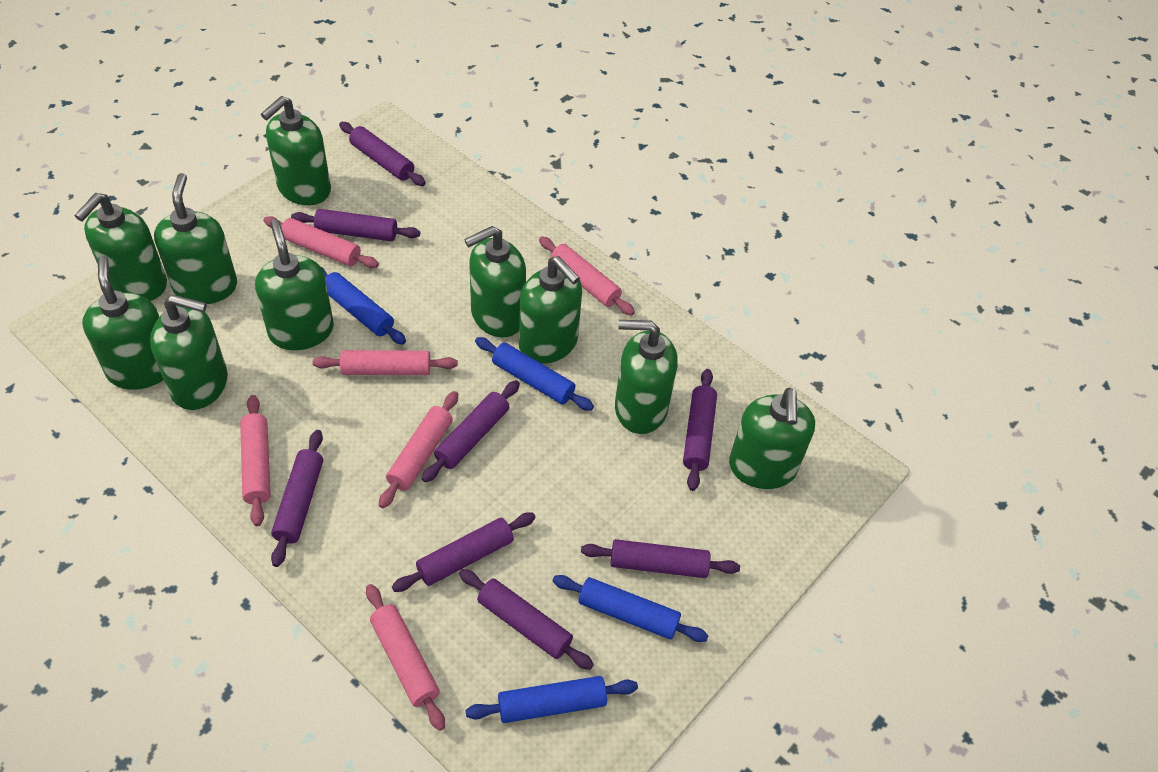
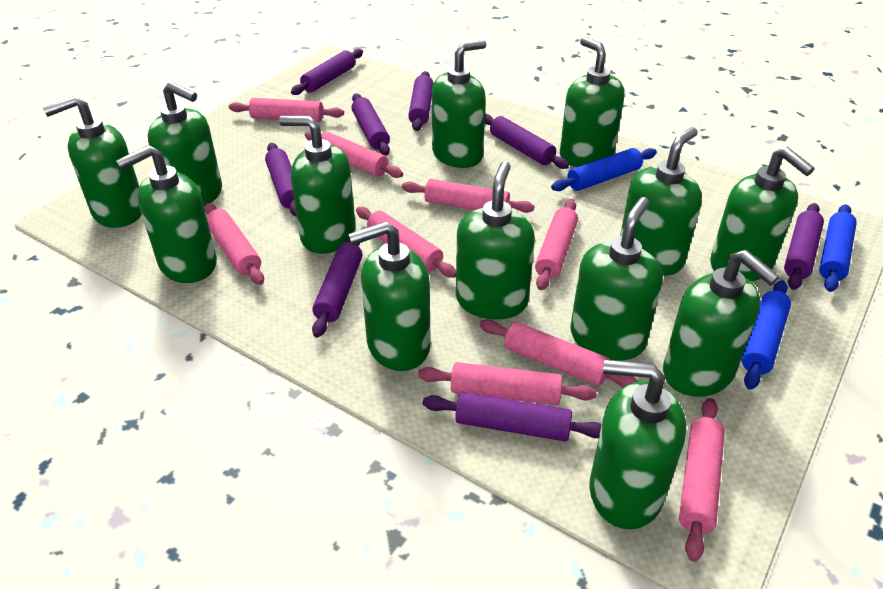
blue rolling pin: 4 -> 3
green soap dispenser: 10 -> 13
pink rolling pin: 6 -> 9

